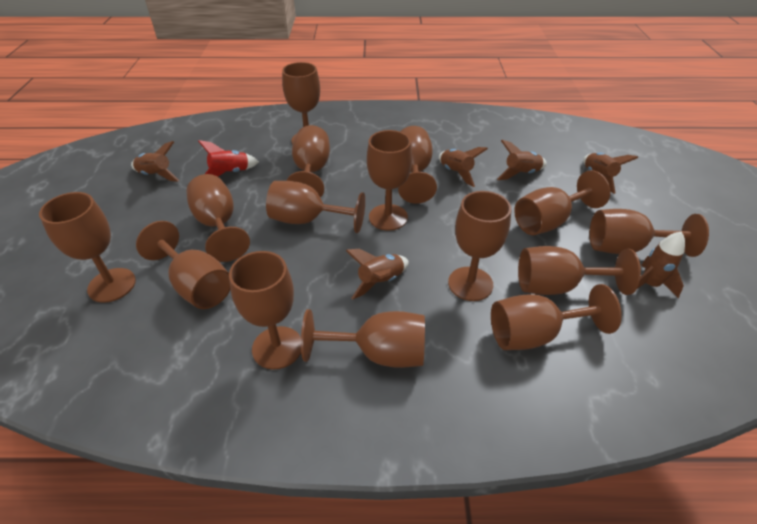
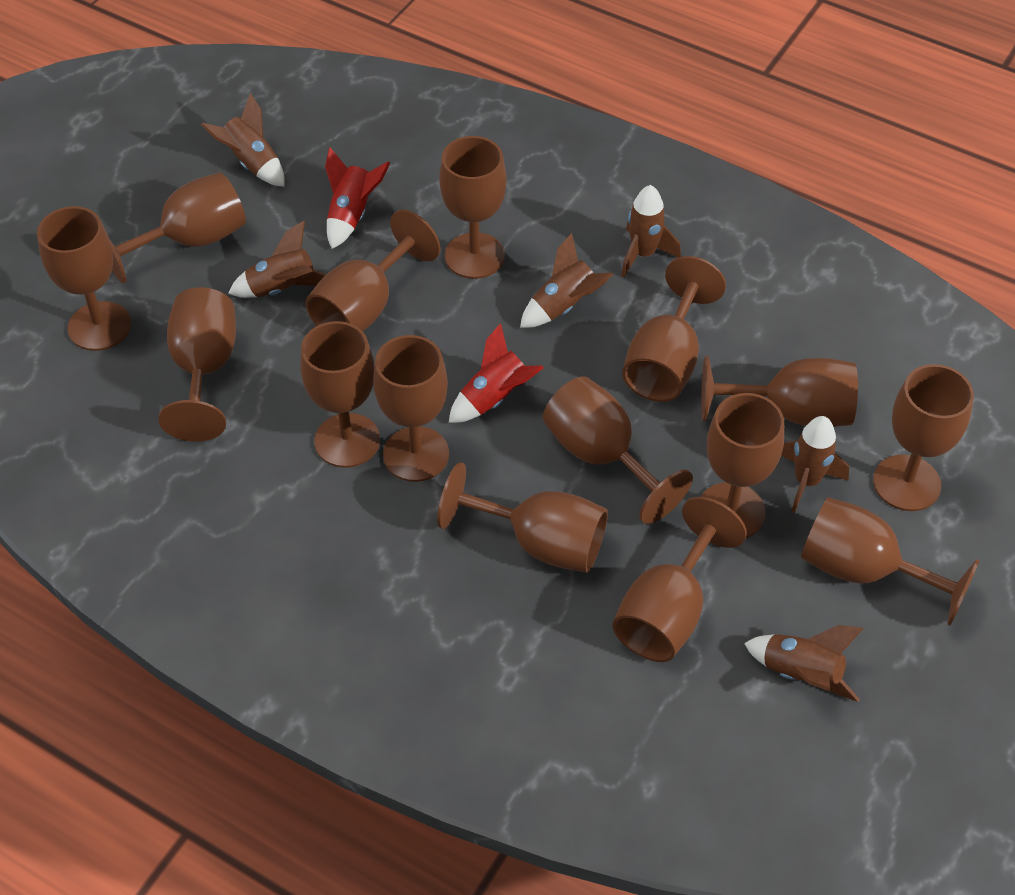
red rocket: 1 -> 2

